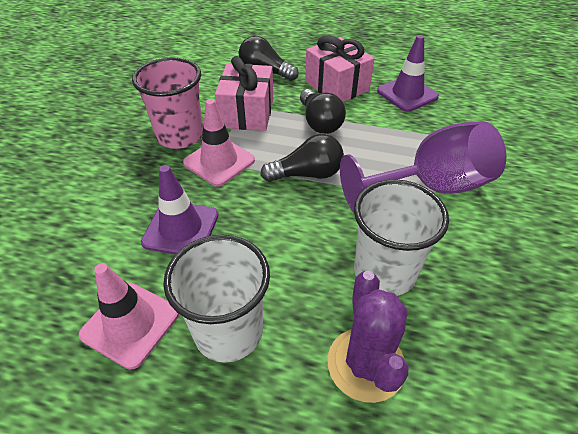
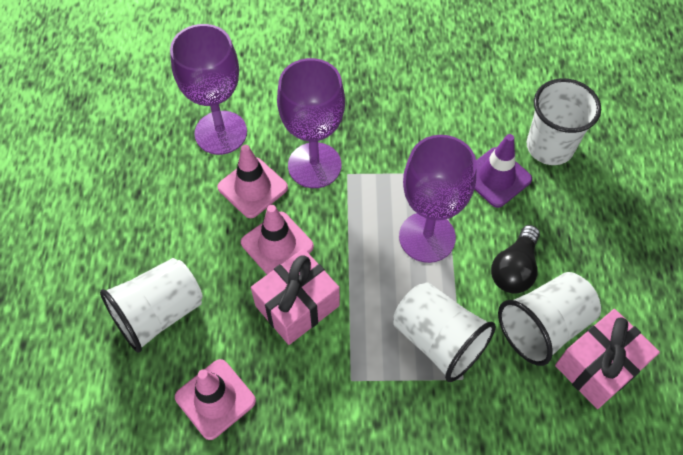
black light bulb: 3 -> 1
pink cup: 1 -> 0
pink traffic cone: 2 -> 3
purple cactus: 1 -> 0
purple goblet: 1 -> 3
purple traffic cone: 2 -> 1
white cup: 2 -> 4

